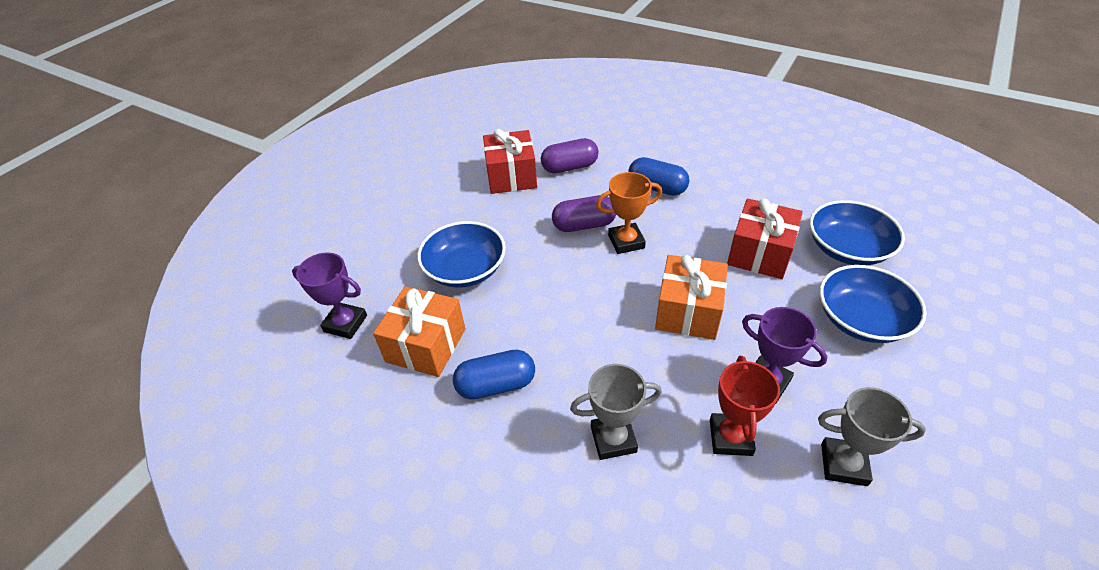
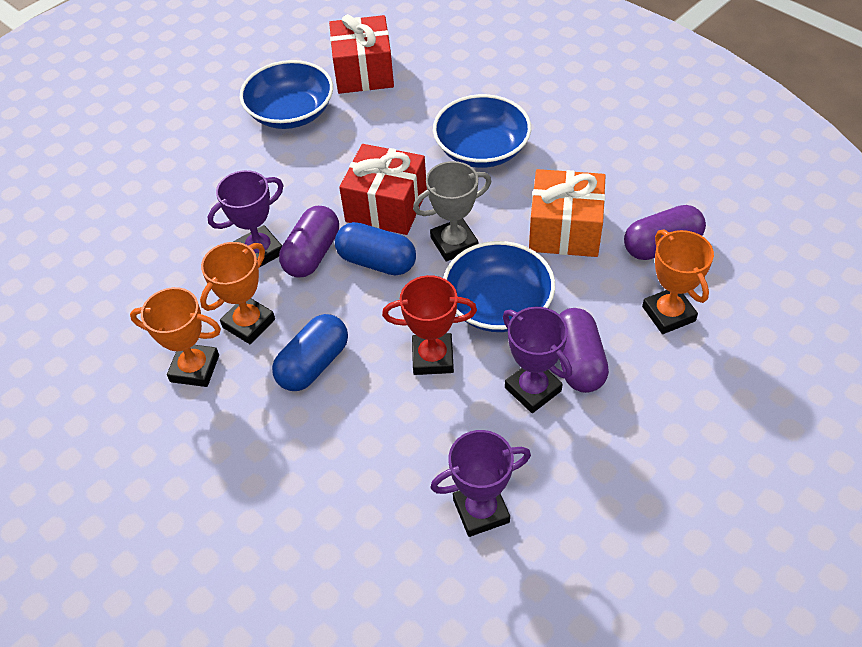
grey trophy: 2 -> 1
orange gift: 2 -> 1
orange trophy: 1 -> 3
purple capsule: 2 -> 3
purple trophy: 2 -> 3

